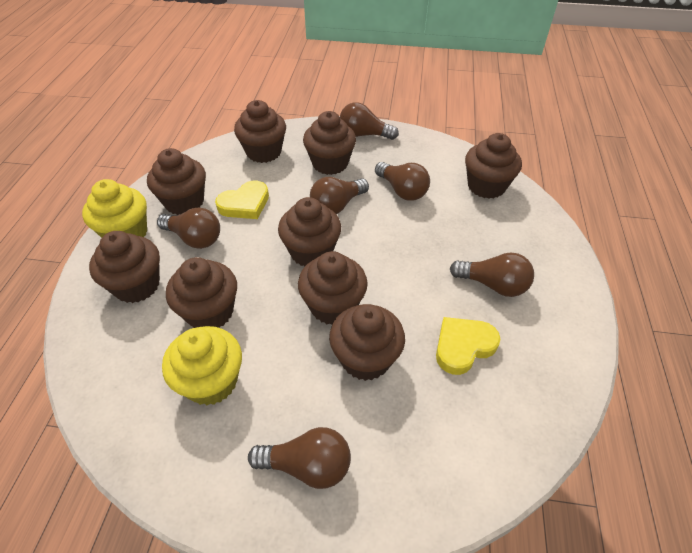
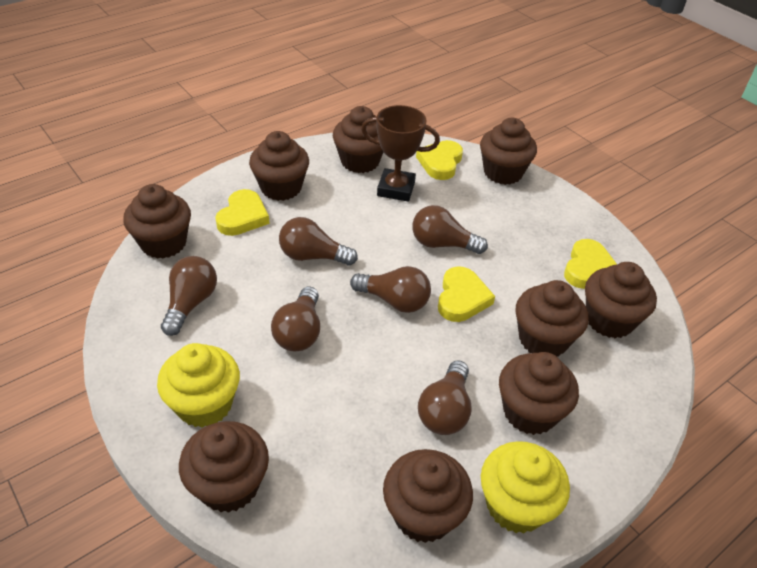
brown trophy: 0 -> 1
yellow heart: 2 -> 4

